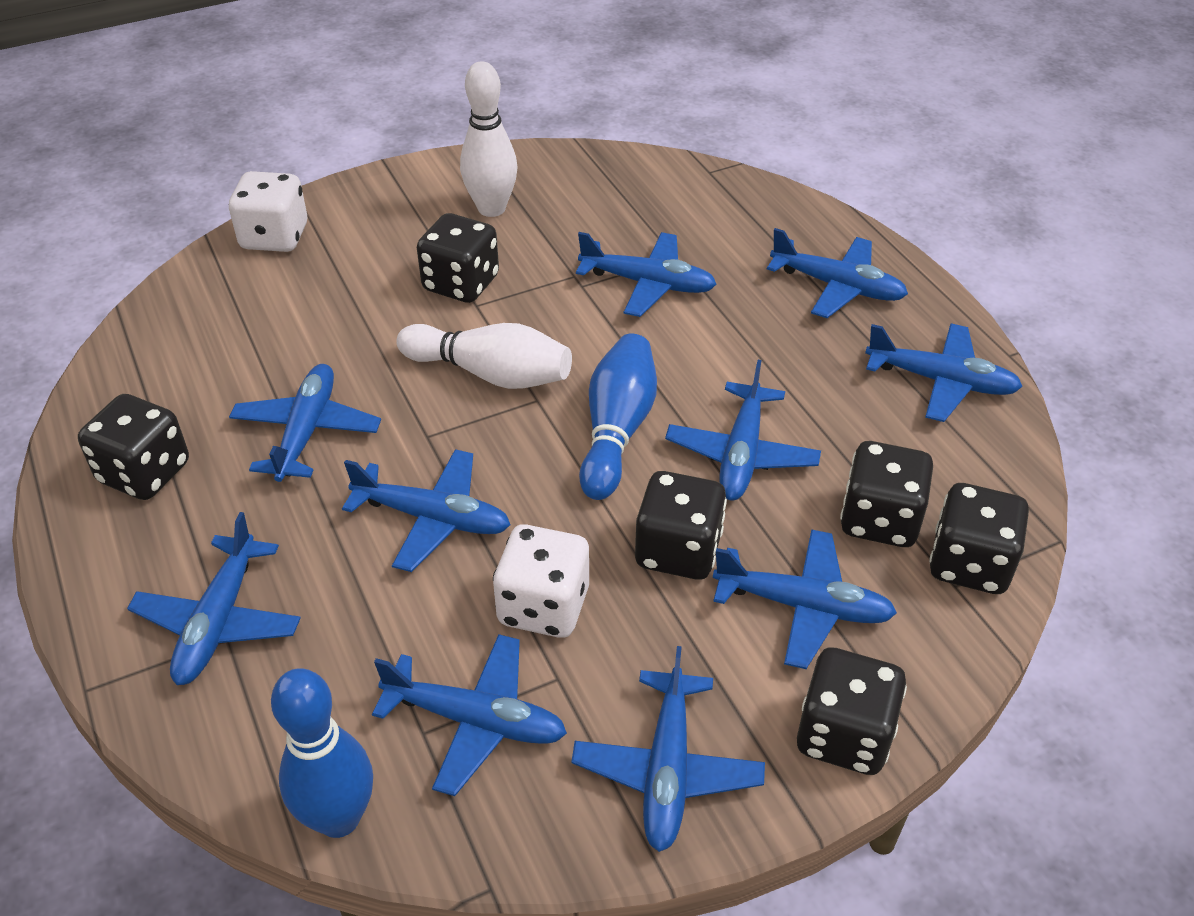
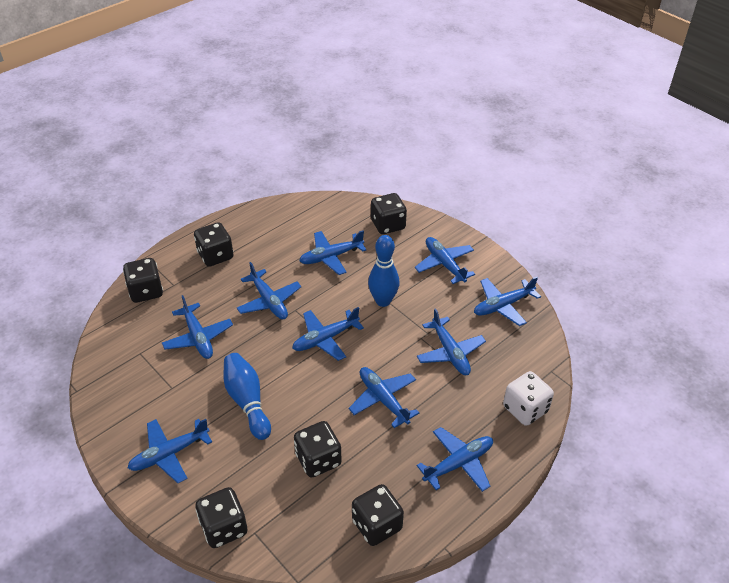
white bowling pin: 2 -> 0
white dice: 2 -> 1

